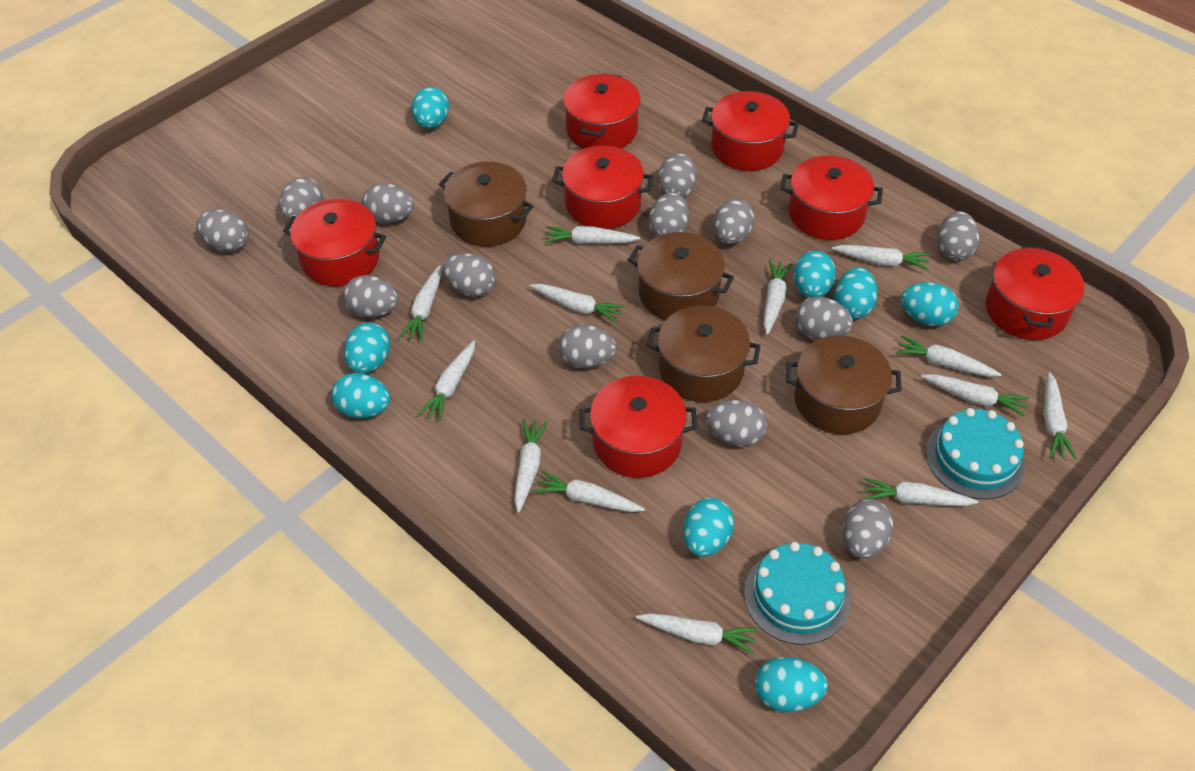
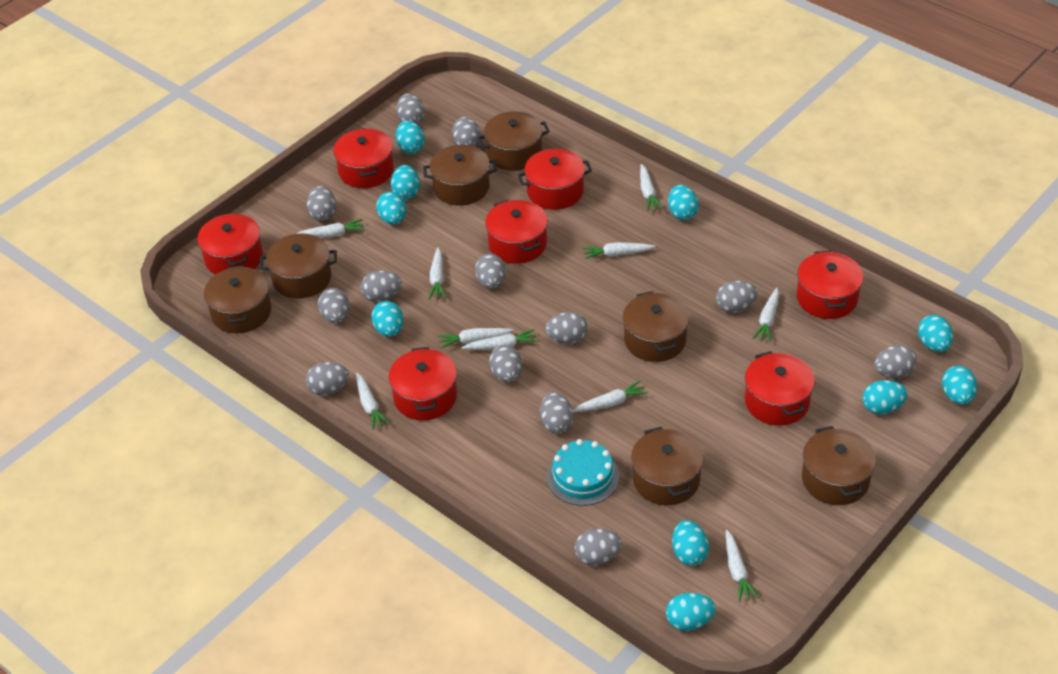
brown pot: 4 -> 7
turquoise cake: 2 -> 1
turquoise egg: 8 -> 10
white carrot: 13 -> 10

